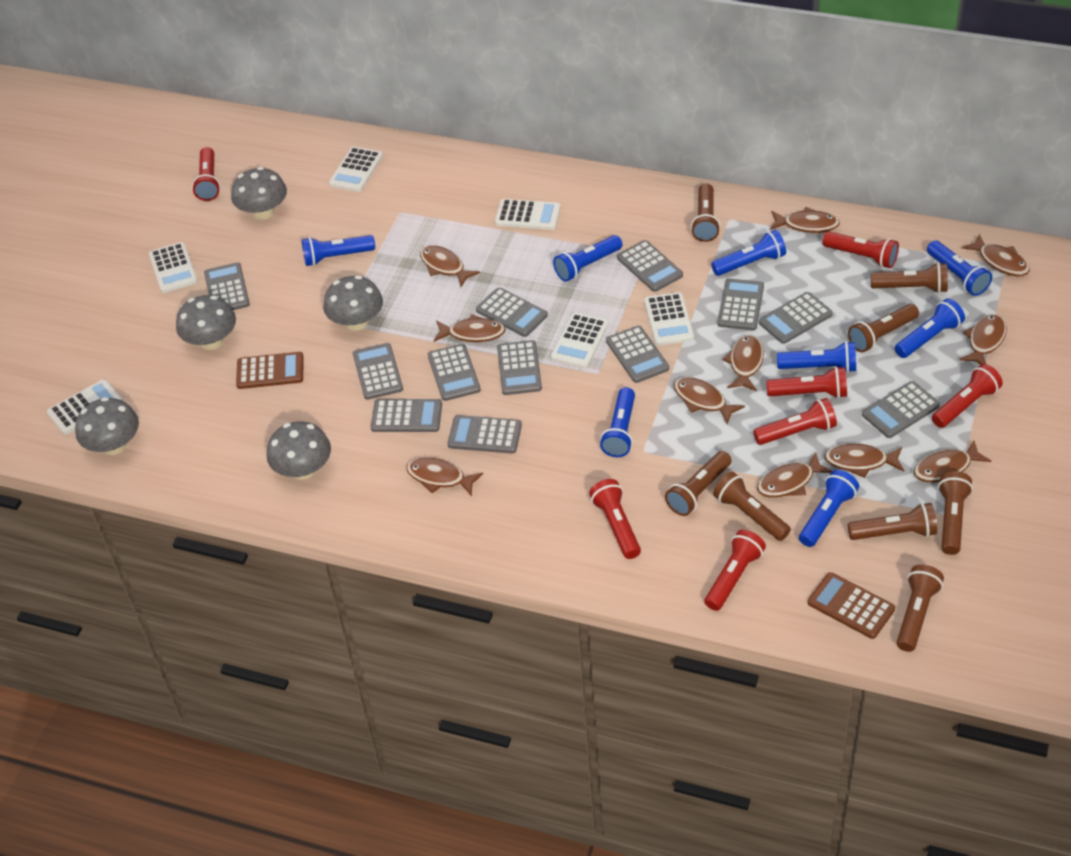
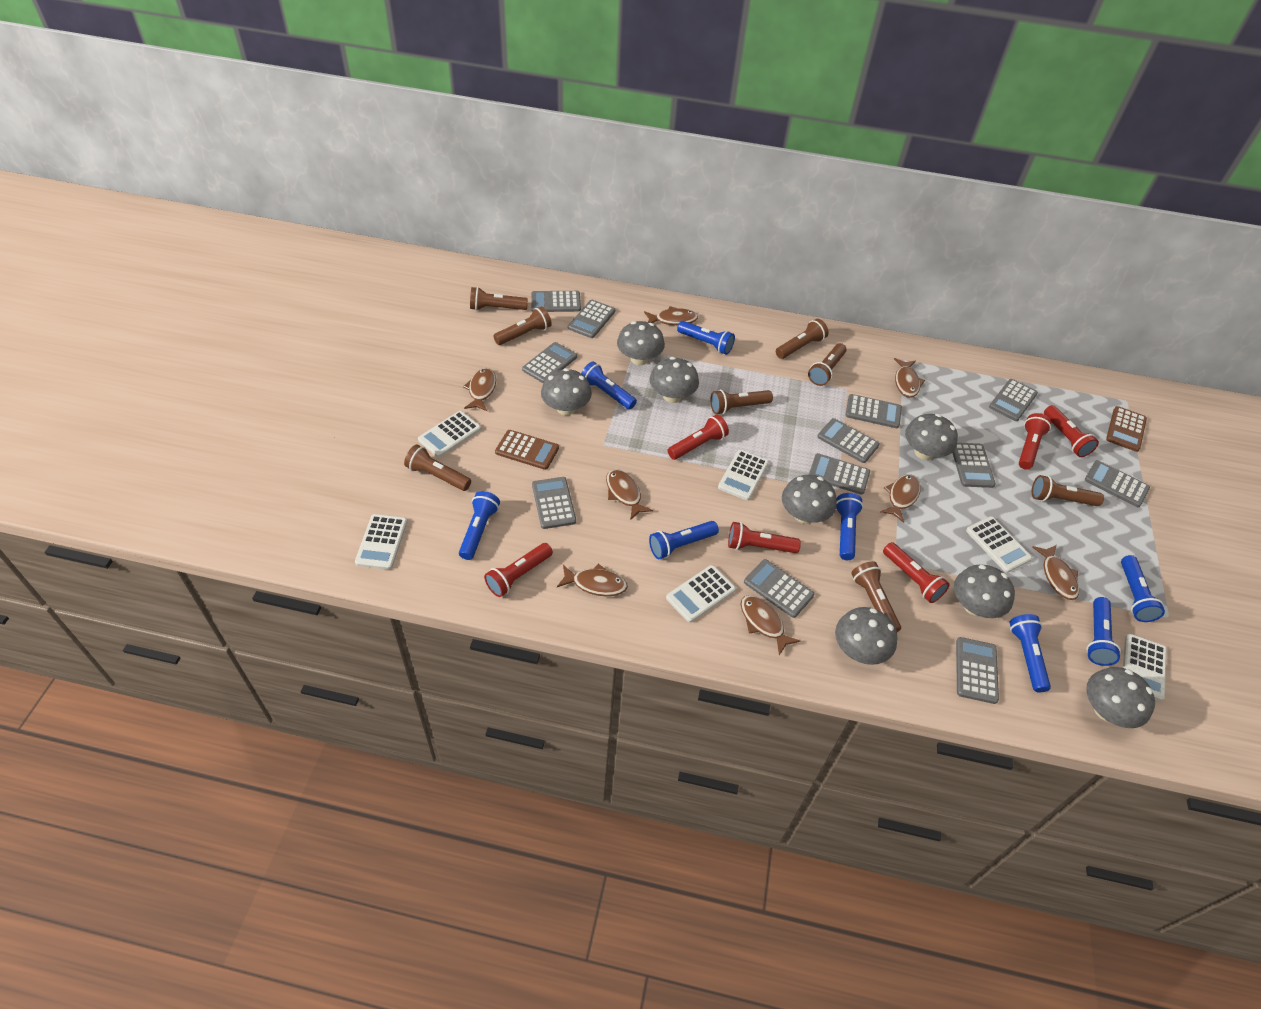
brown fish: 11 -> 8
grey mushroom: 5 -> 8
red flashlight: 7 -> 6

